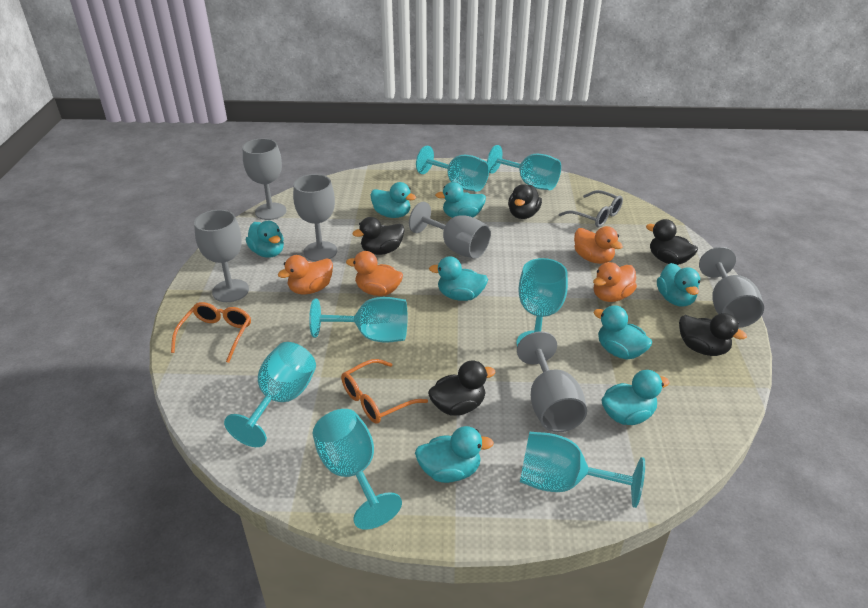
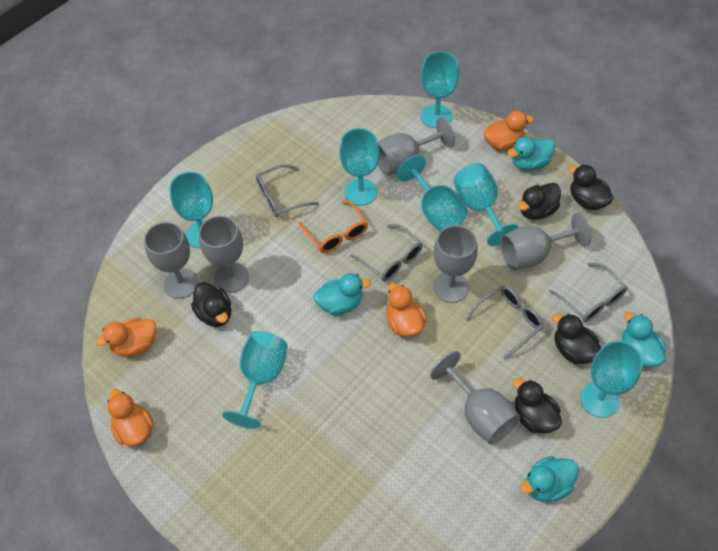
grey glasses: 1 -> 4
orange glasses: 2 -> 1
turquoise duck: 8 -> 4

